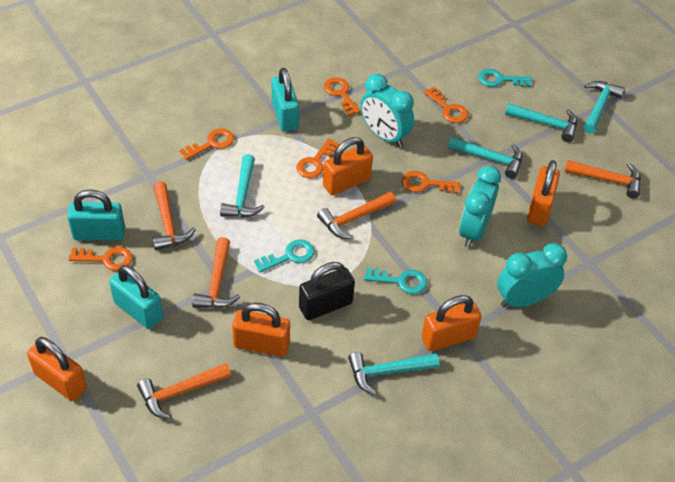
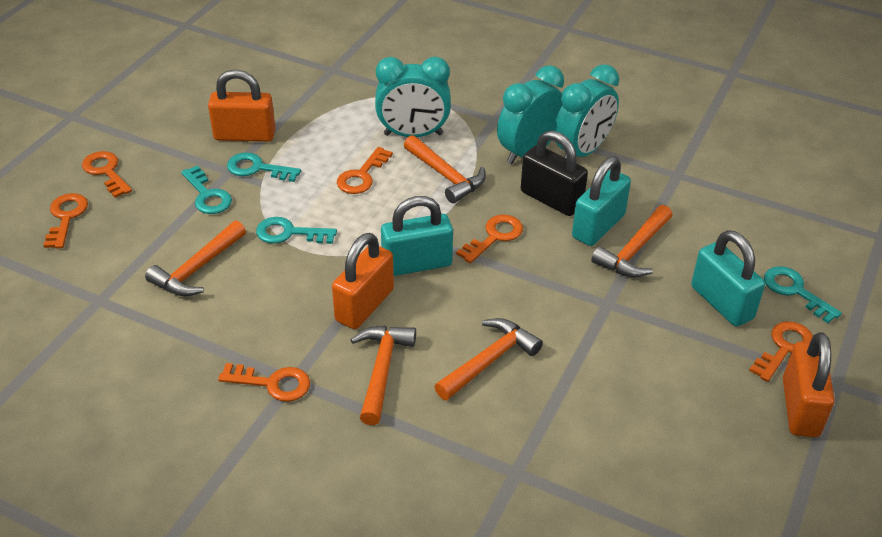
orange padlock: 5 -> 3
turquoise hammer: 5 -> 0
turquoise key: 3 -> 4

